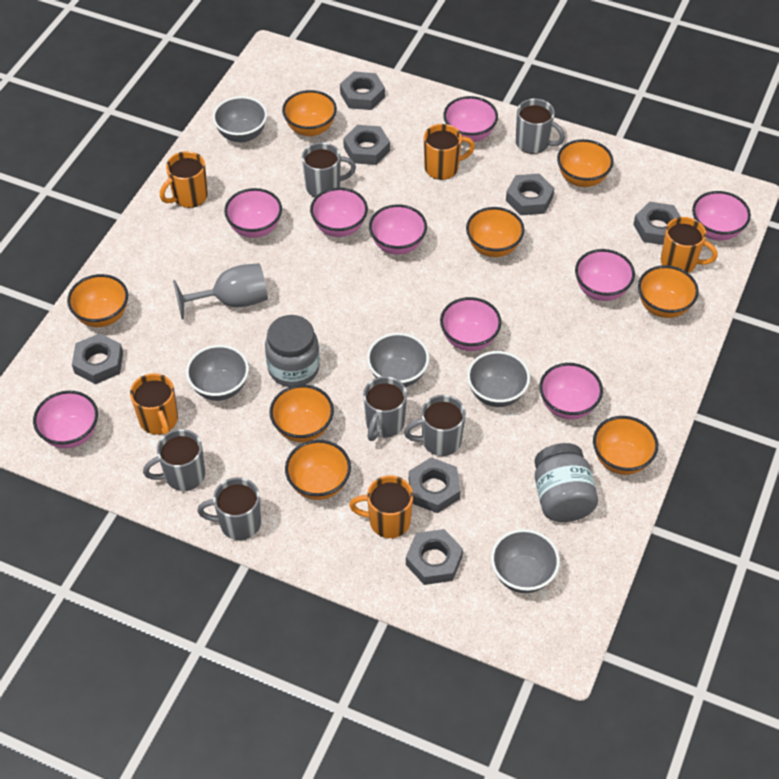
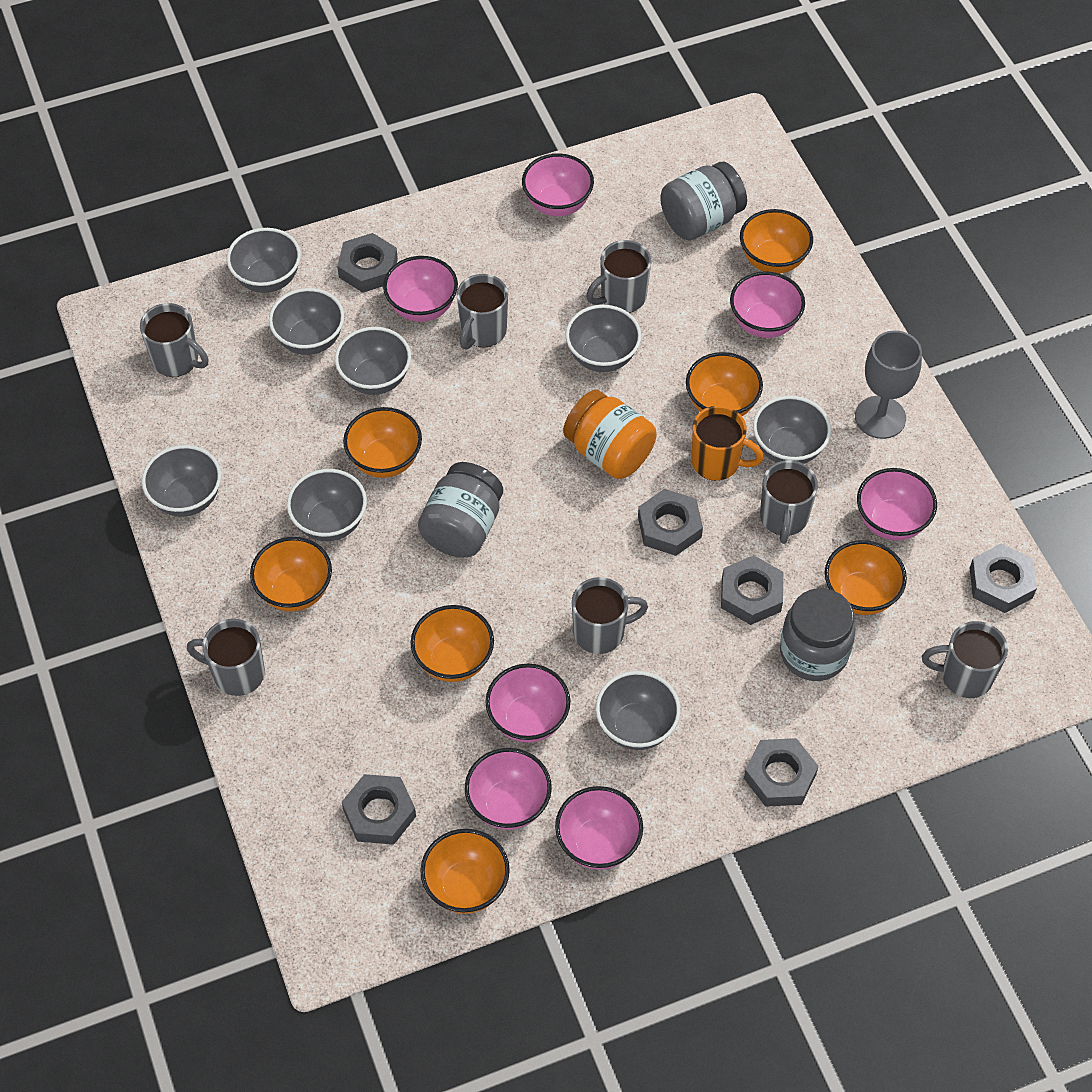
grey bowl: 5 -> 8
grey jar: 2 -> 3
grey mug: 6 -> 7
grey nut: 7 -> 6
orange bowl: 8 -> 7
orange jar: 0 -> 1
orange mug: 5 -> 1
pink bowl: 9 -> 7

